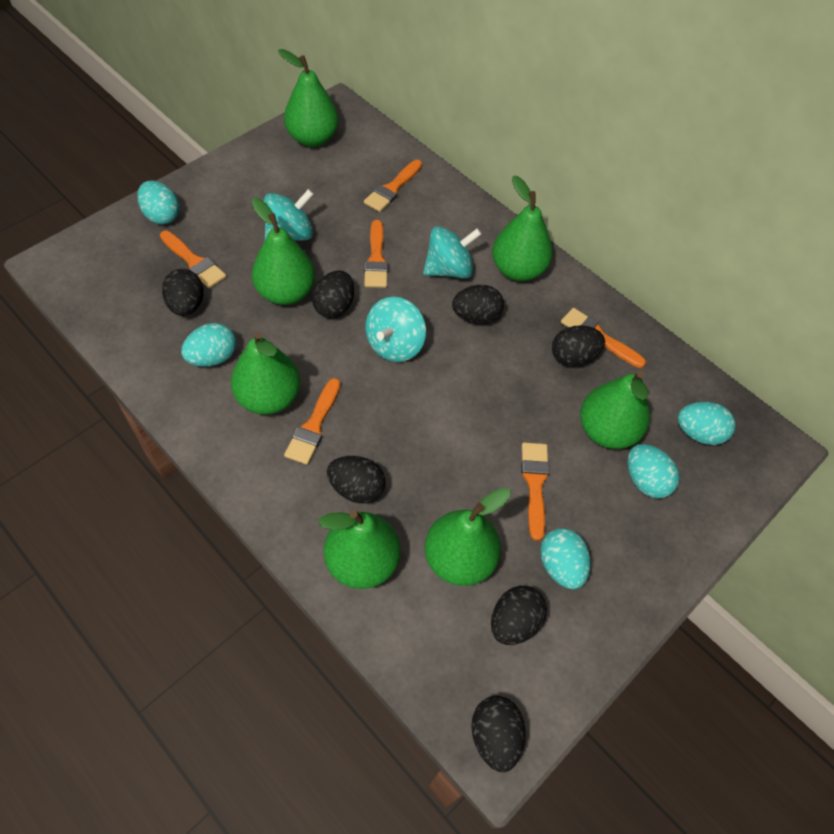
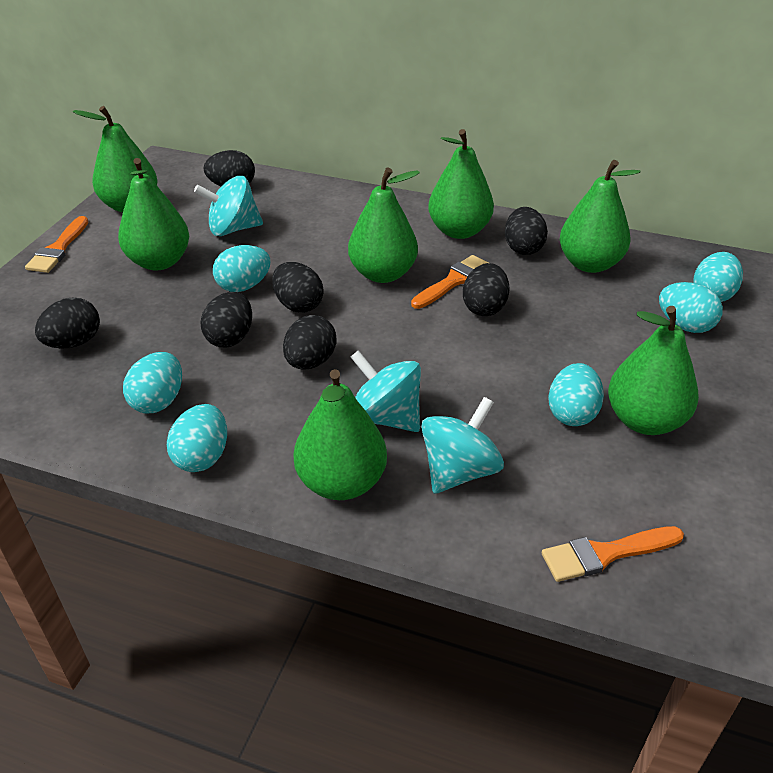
orange brush: 6 -> 3
turquoise egg: 5 -> 6

